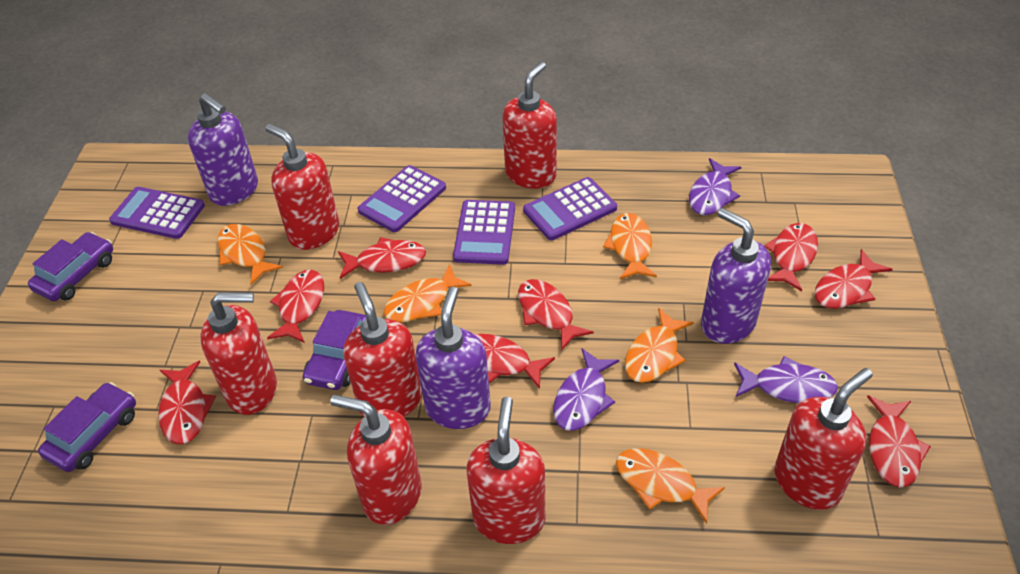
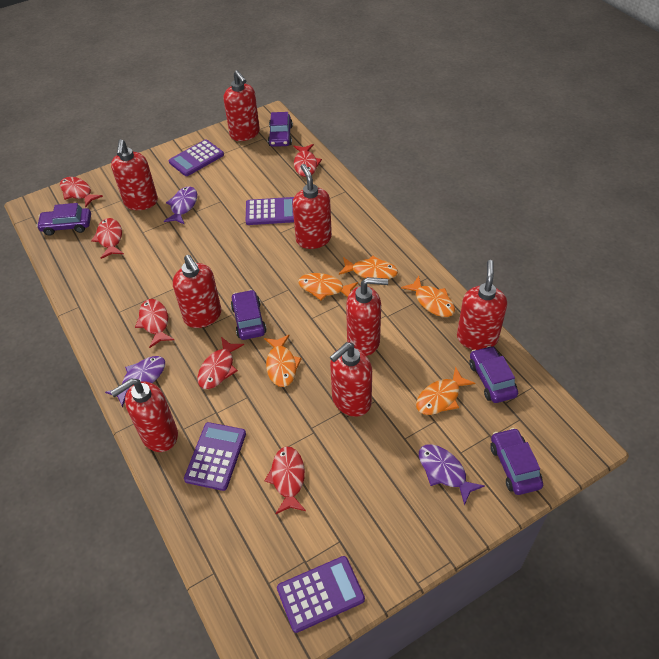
purple car: 3 -> 5
purple soap dispenser: 3 -> 0
red fish: 8 -> 6
red soap dispenser: 7 -> 8

